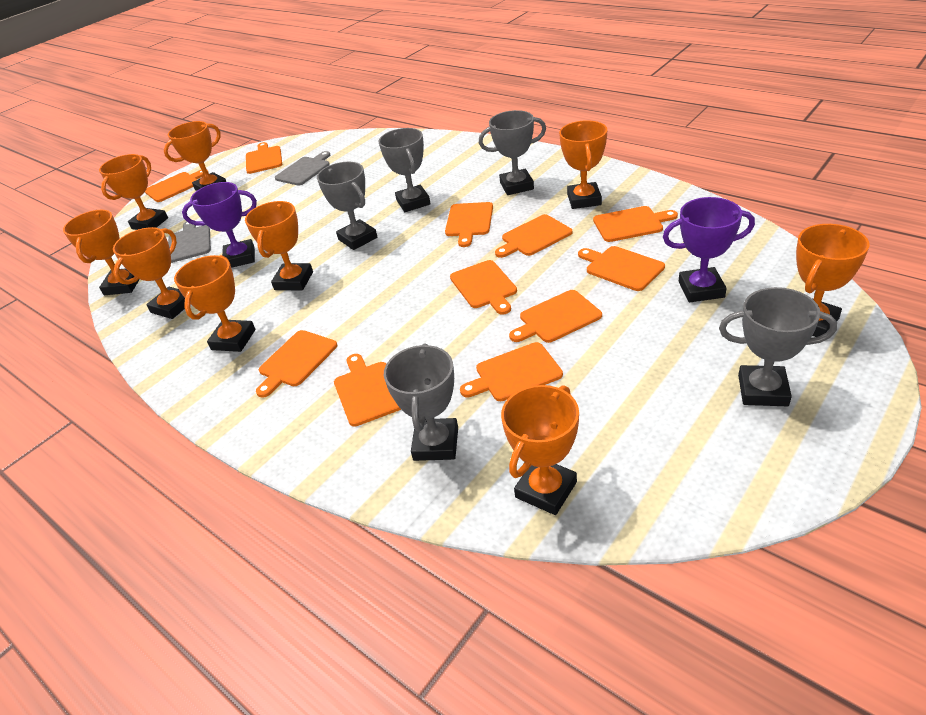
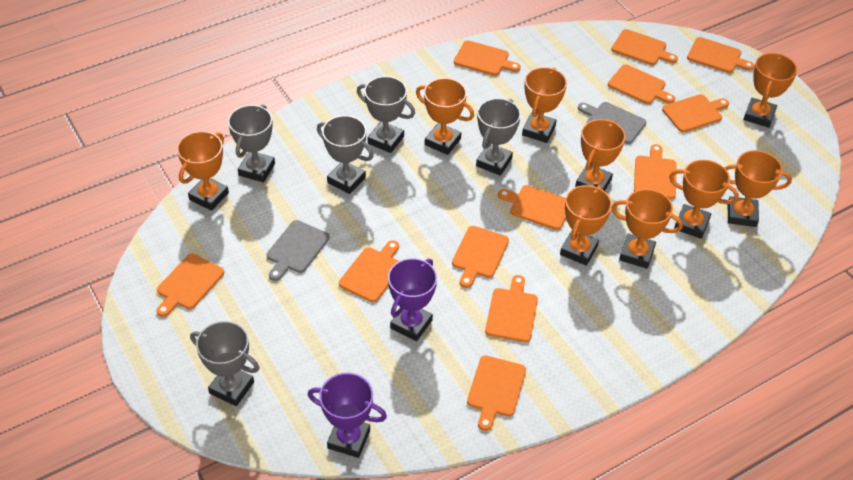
orange cutting board: 11 -> 12

